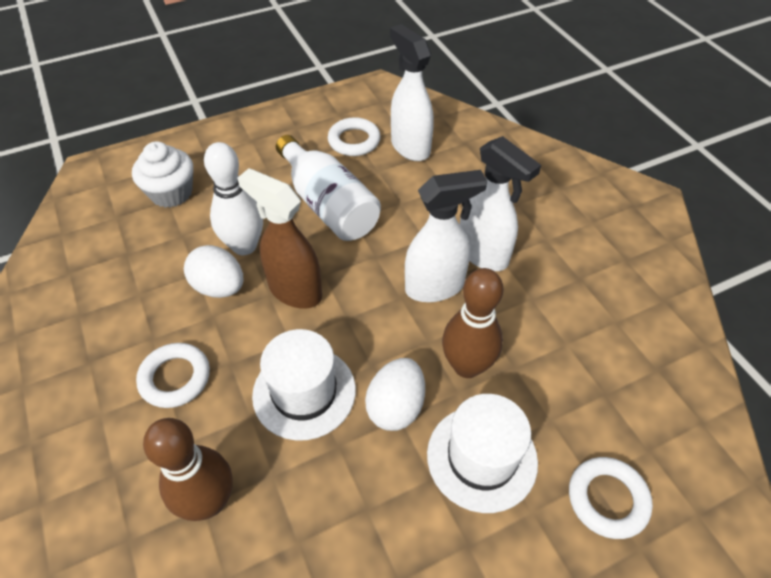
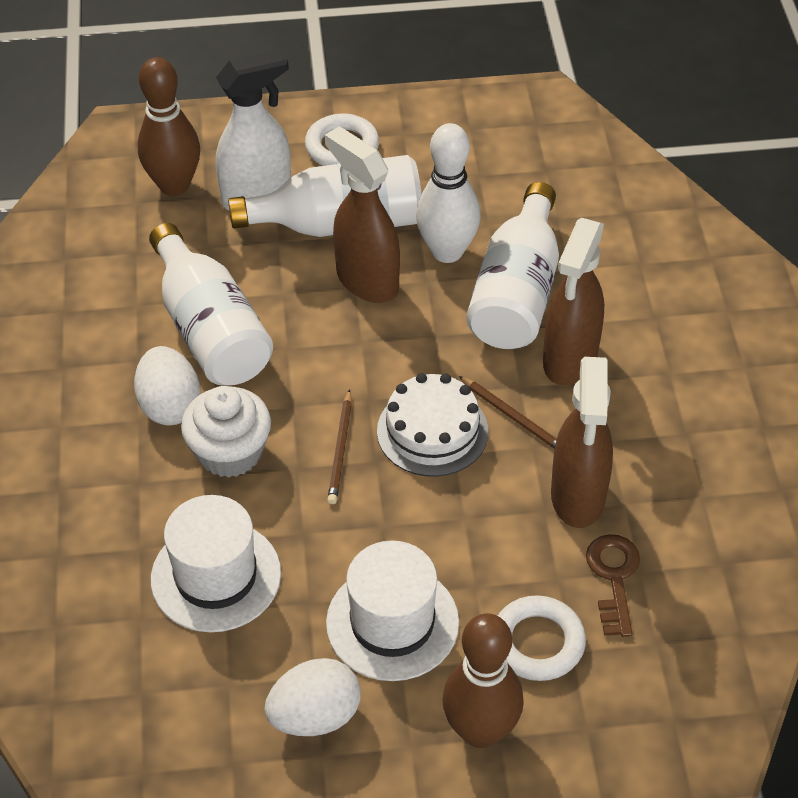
brown key: 0 -> 1
brown pencil: 0 -> 2
brown spray bottle: 1 -> 3
white bottle: 1 -> 3
white cake: 0 -> 1
white ring: 3 -> 2
white spray bottle: 3 -> 1

